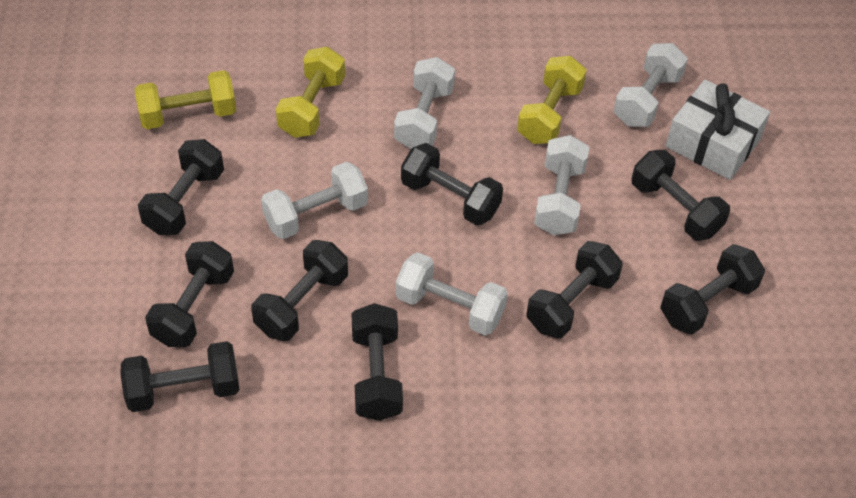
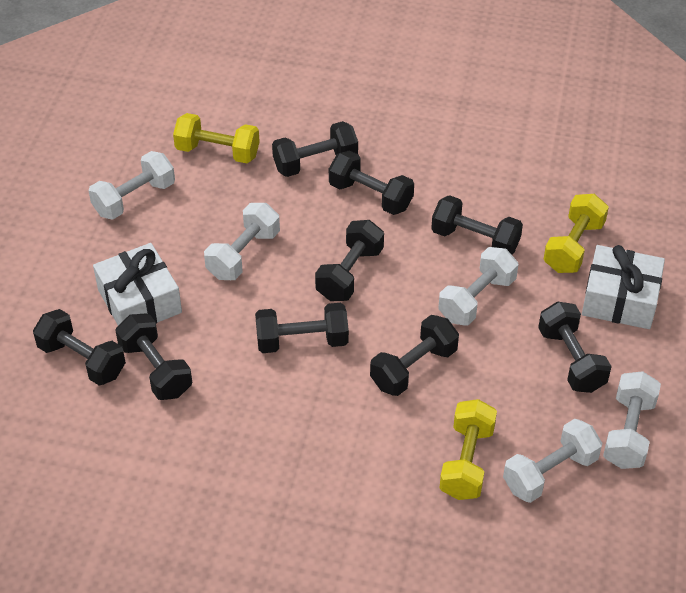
white gift: 1 -> 2

